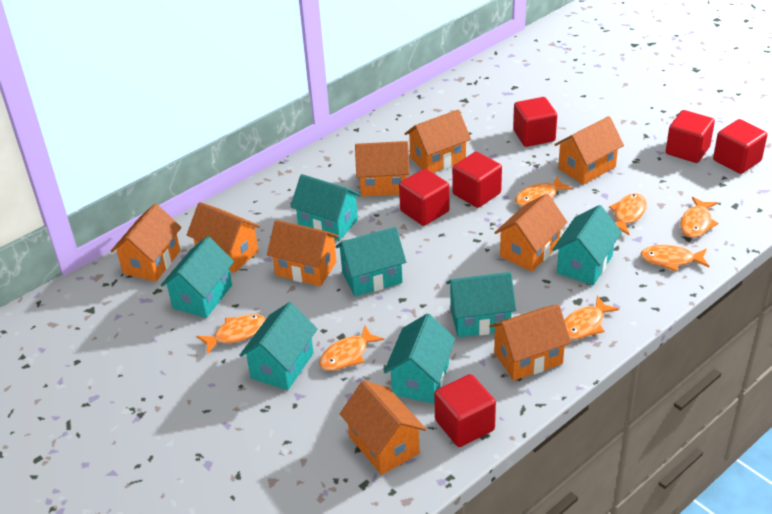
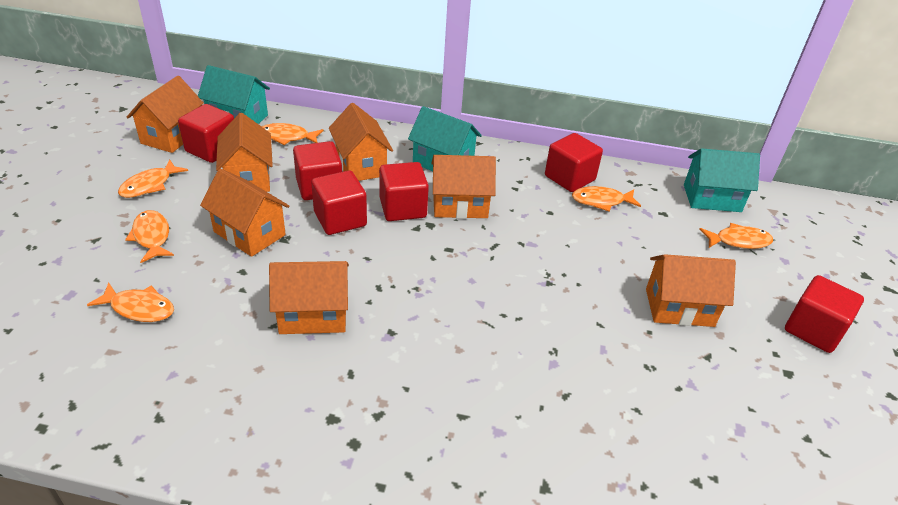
orange fish: 7 -> 6
orange house: 9 -> 7
turquoise house: 7 -> 3

